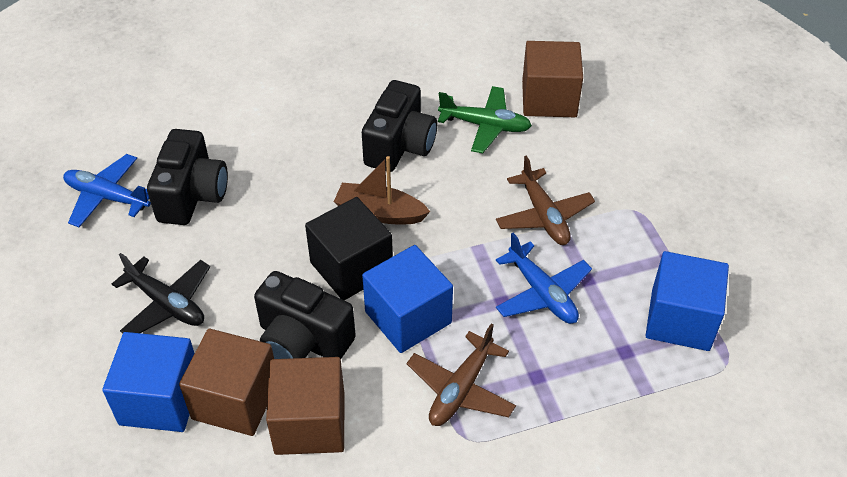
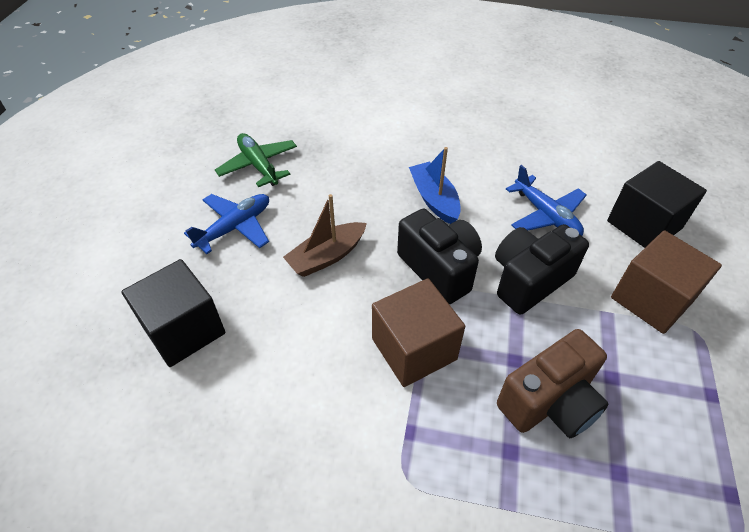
black camera: 3 -> 2
black cube: 1 -> 2
black plane: 1 -> 0
blue boat: 0 -> 1
blue cube: 3 -> 0
brown camera: 0 -> 1
brown cube: 3 -> 2
brown plane: 2 -> 0

